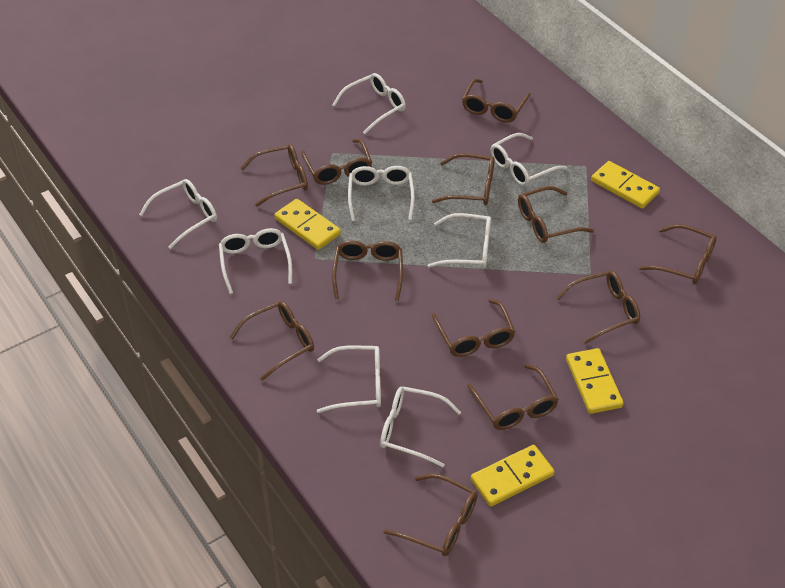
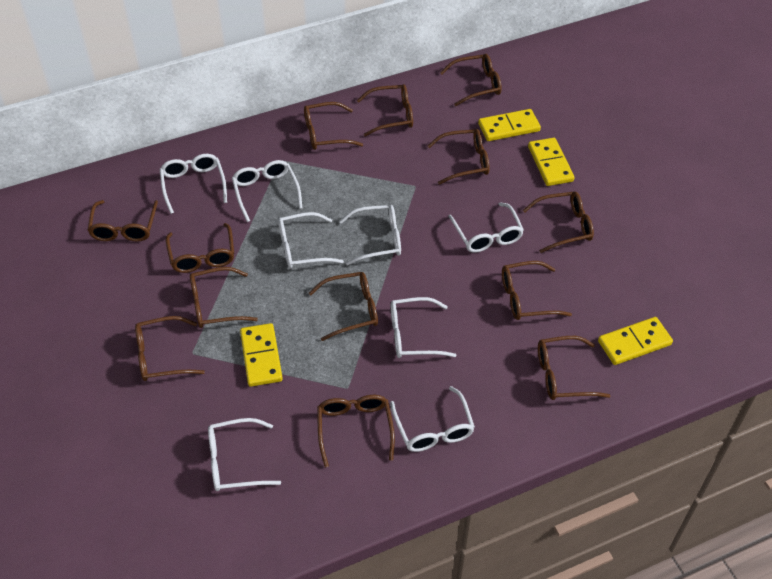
brown glasses: 12 -> 13

